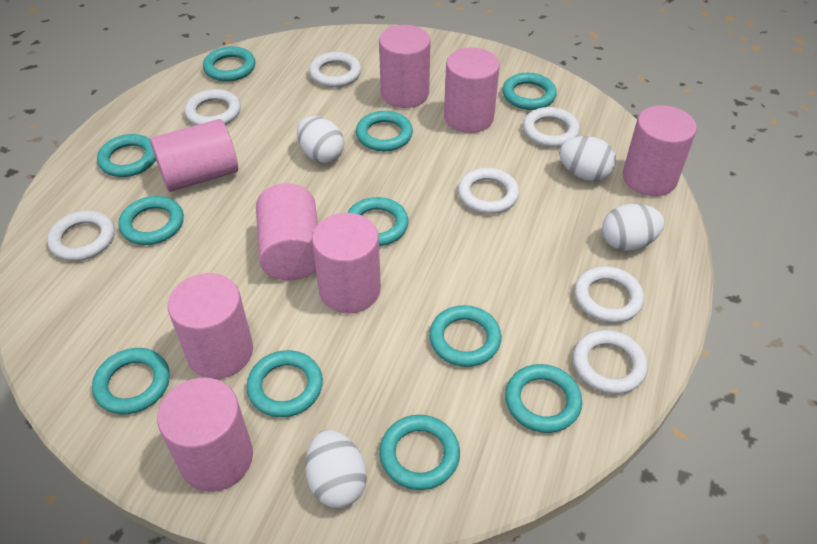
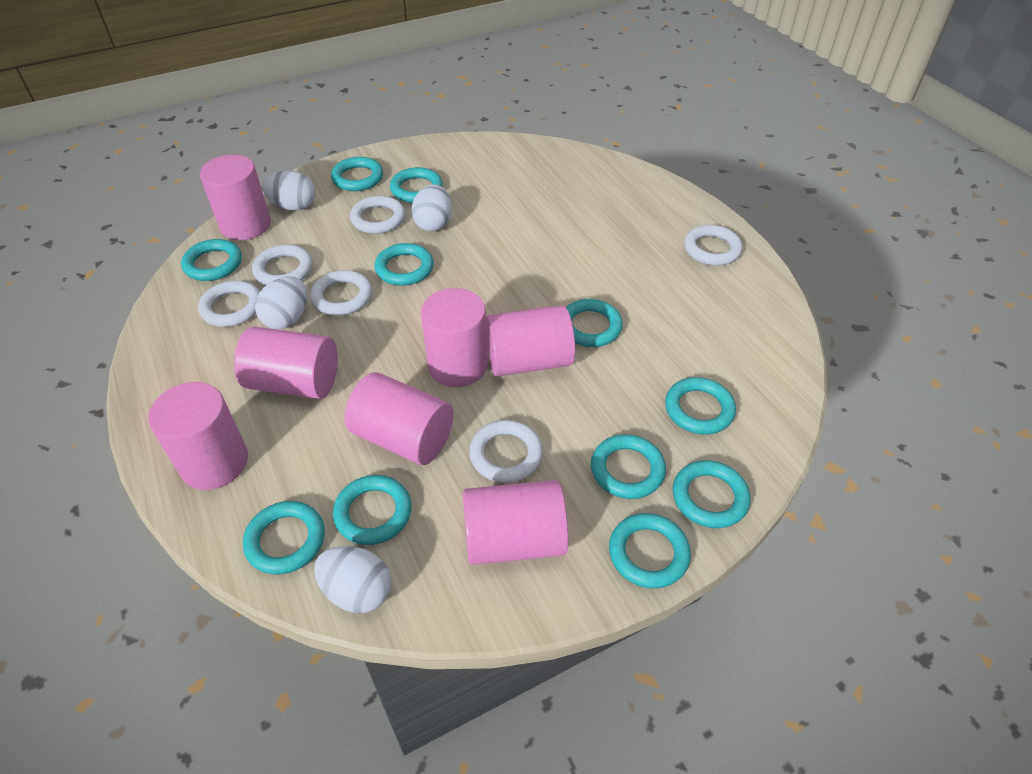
pink cylinder: 8 -> 7
white ring: 7 -> 6

